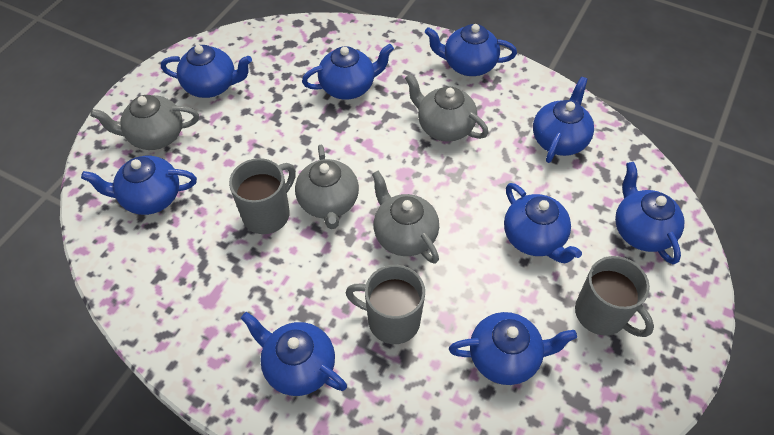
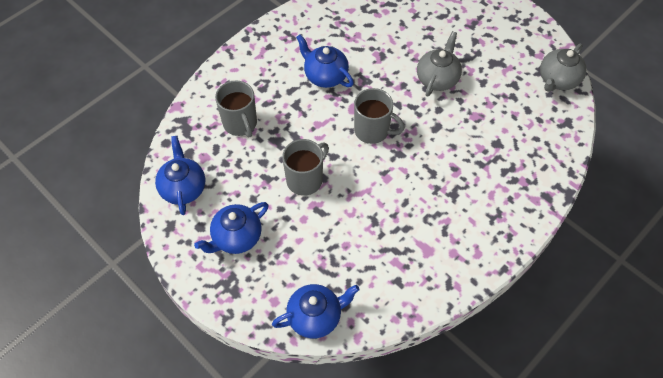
blue teapot: 9 -> 4
grey teapot: 4 -> 2

